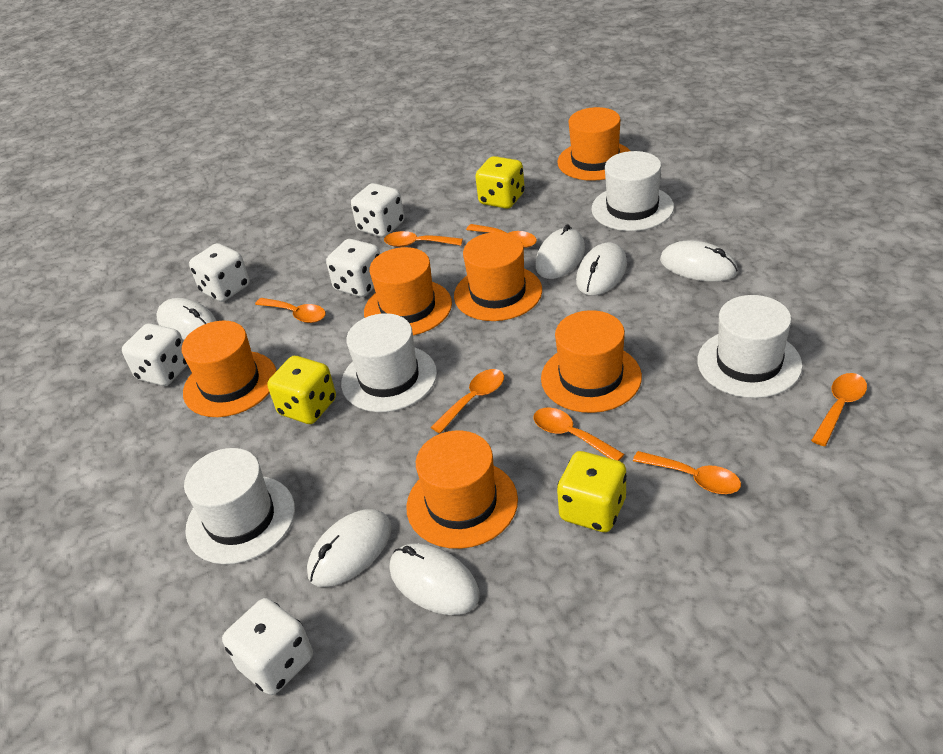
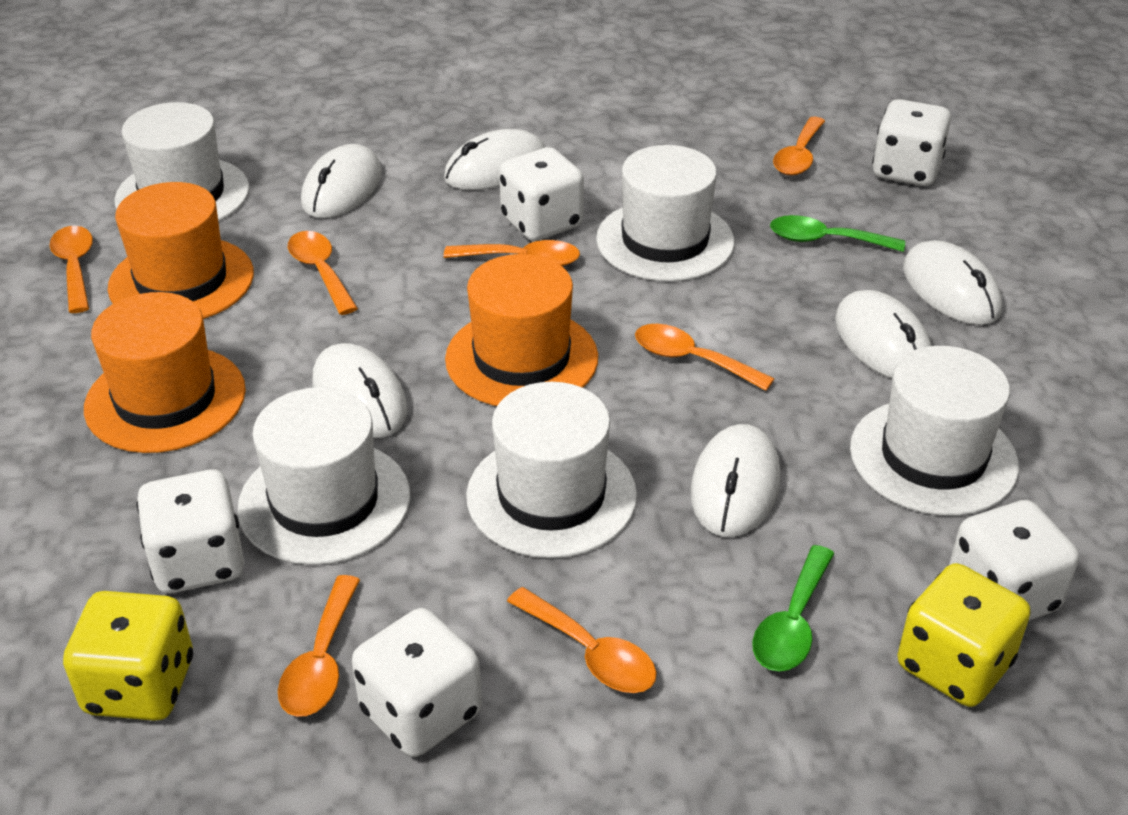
green spoon: 0 -> 2
orange hat: 6 -> 3
white hat: 4 -> 5
yellow dice: 3 -> 2

